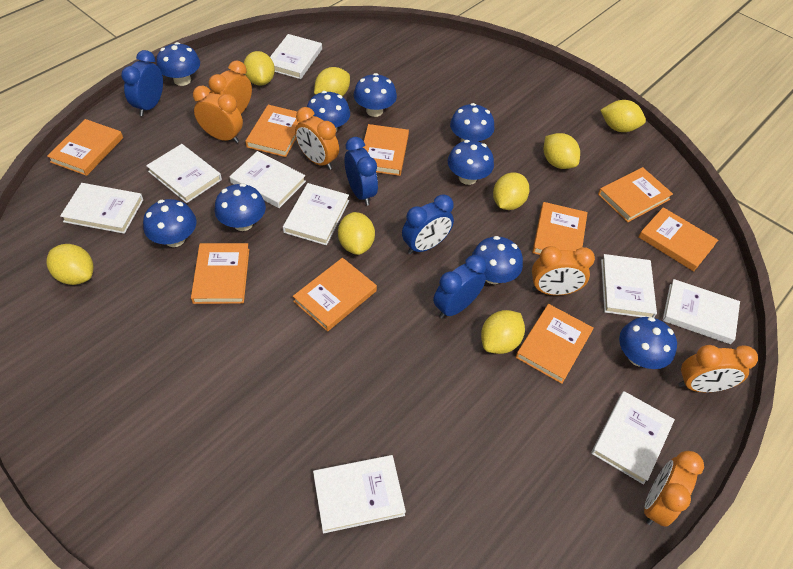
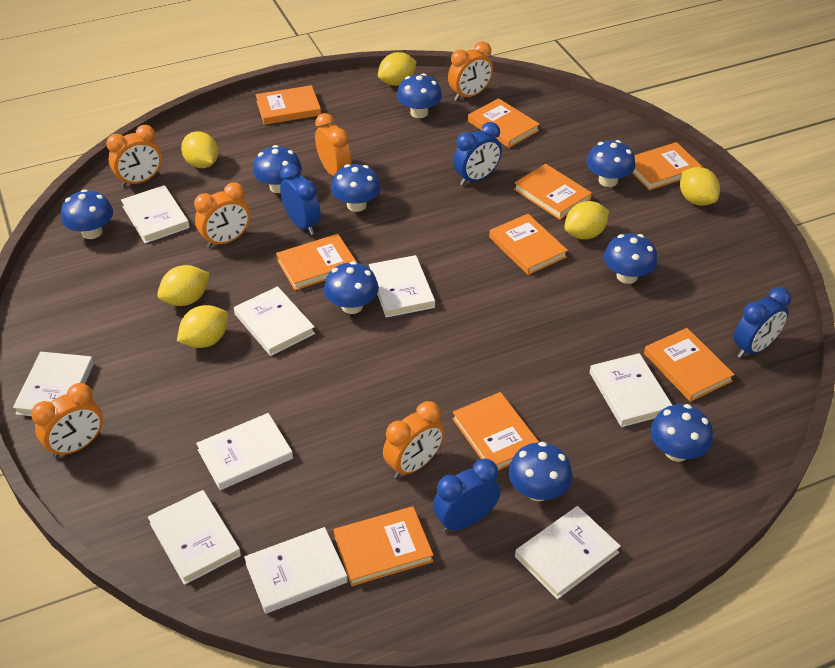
yellow lemon: 8 -> 6

